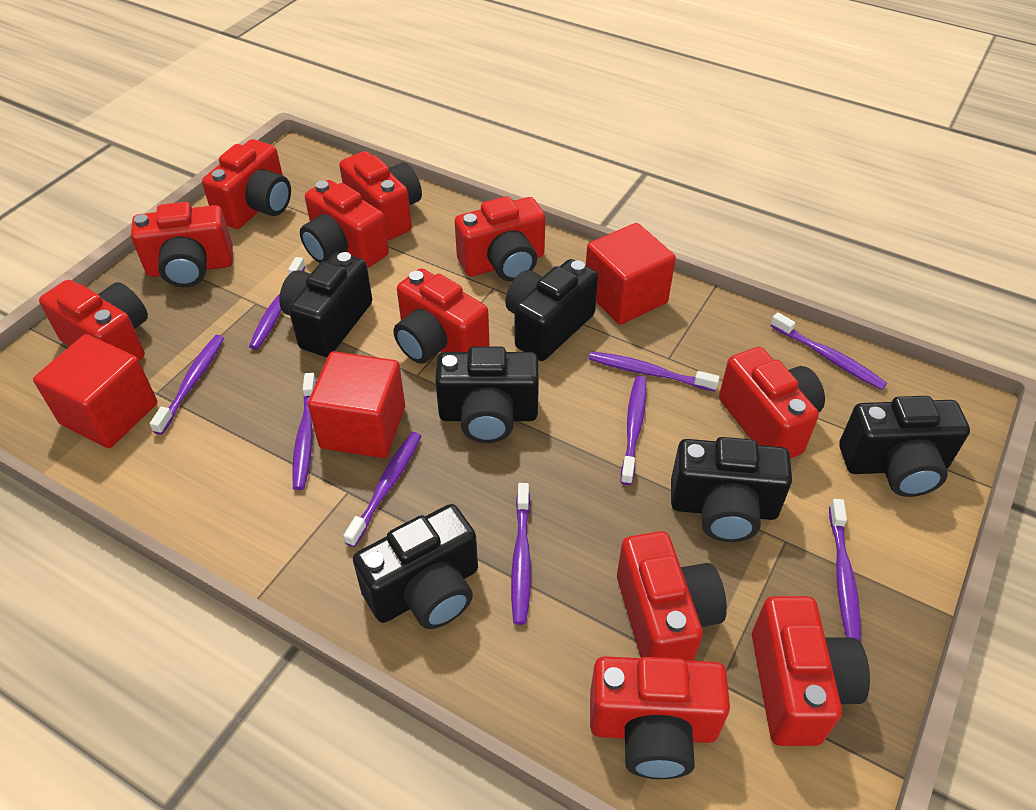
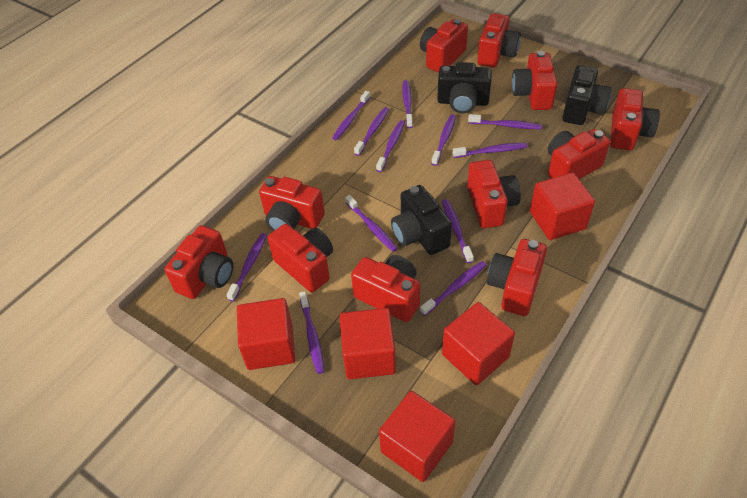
black camera: 6 -> 3
purple toothbrush: 9 -> 12
red cube: 3 -> 5

